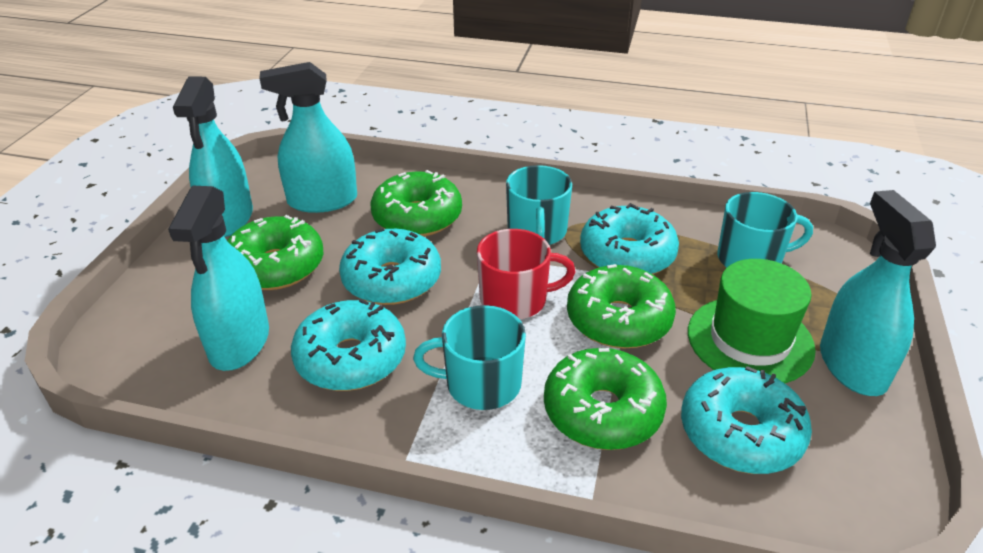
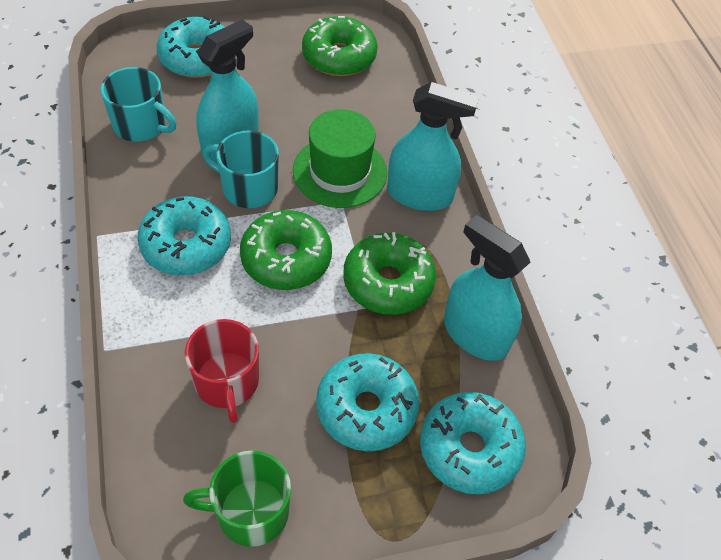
green donut: 4 -> 3
green mug: 0 -> 1
turquoise mug: 3 -> 2
turquoise spray bottle: 4 -> 3

